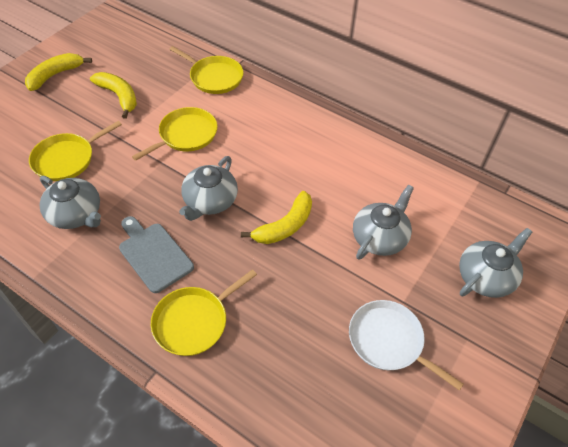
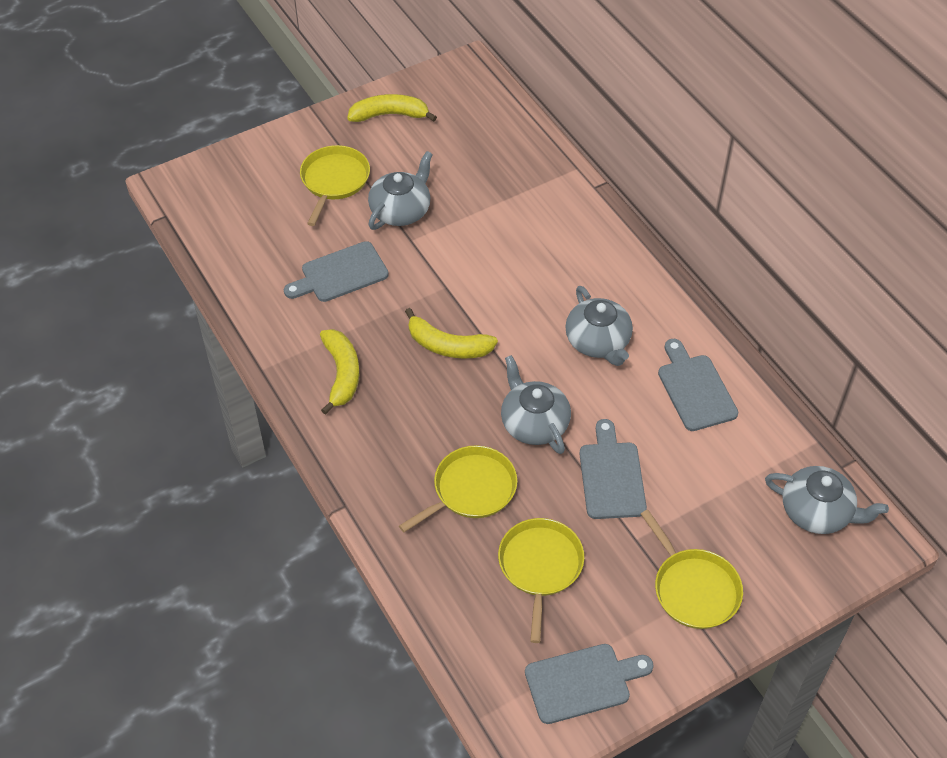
grey cutting board: 1 -> 4
white pan: 1 -> 0

